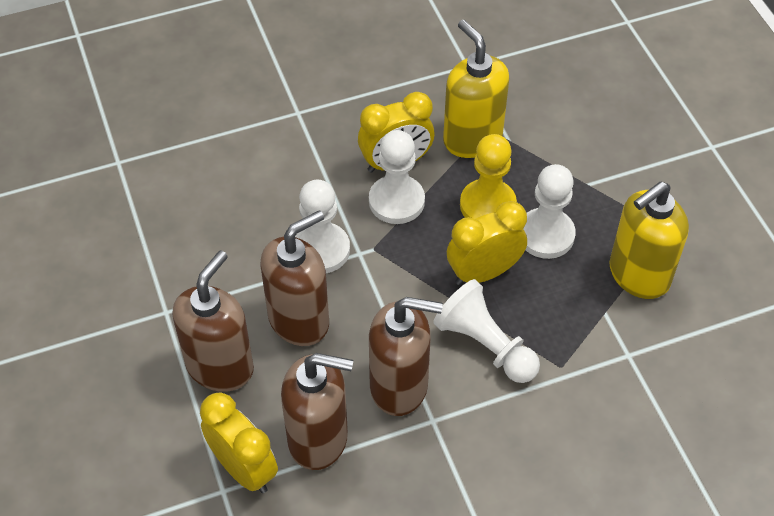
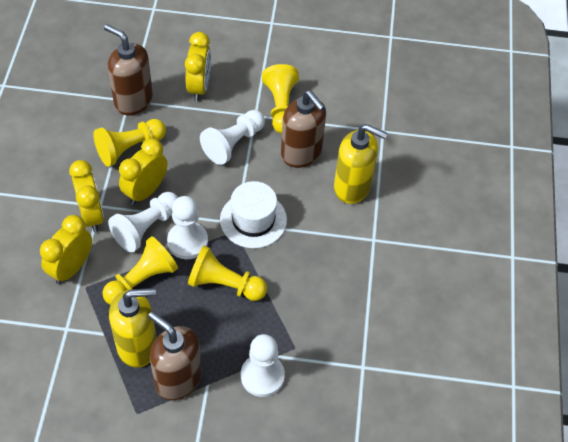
brown soap dispenser: 4 -> 3
white hat: 0 -> 1
yellow clock: 3 -> 4
yellow pawn: 1 -> 4

